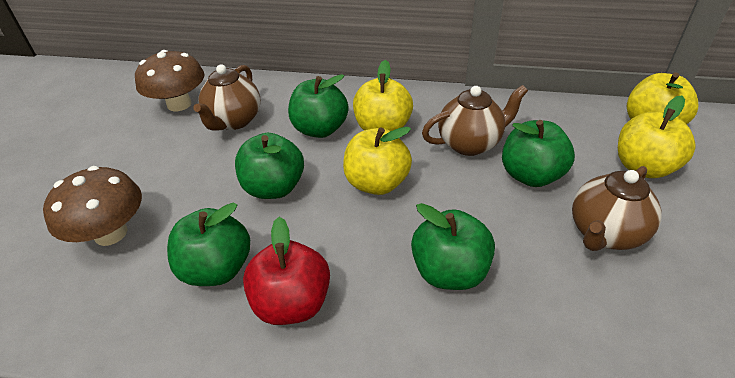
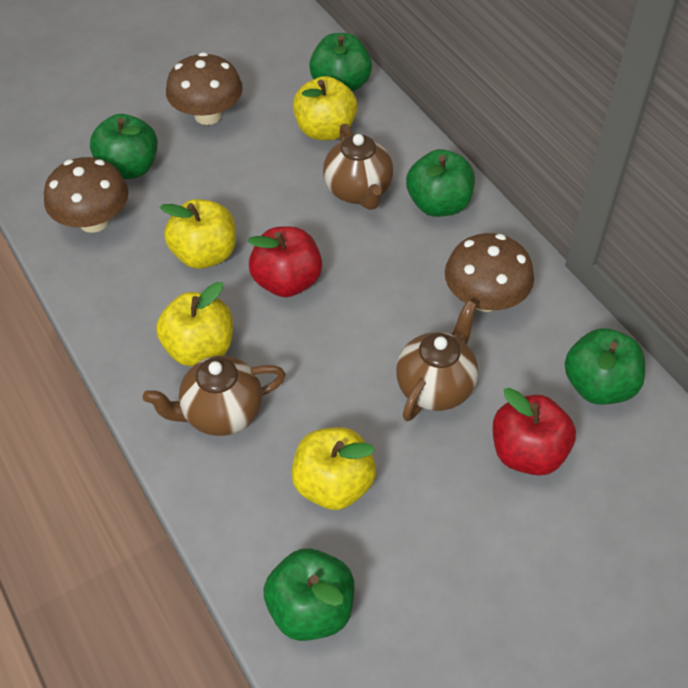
brown mushroom: 2 -> 3
red apple: 1 -> 2

